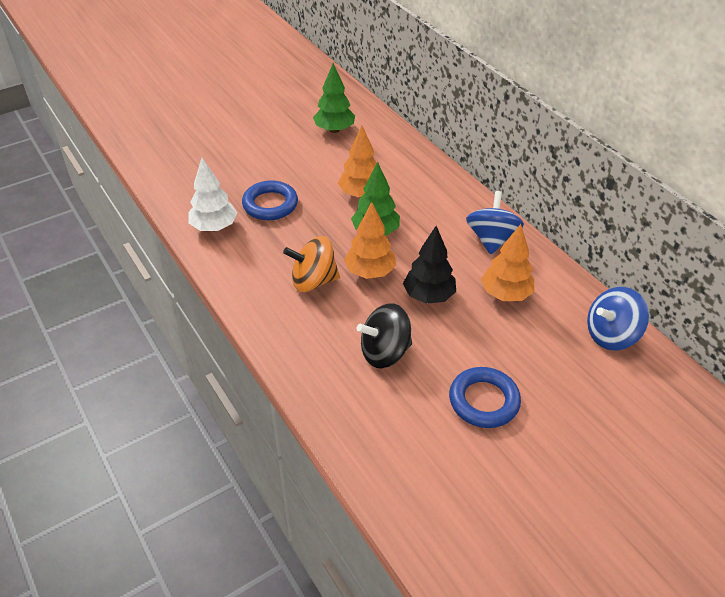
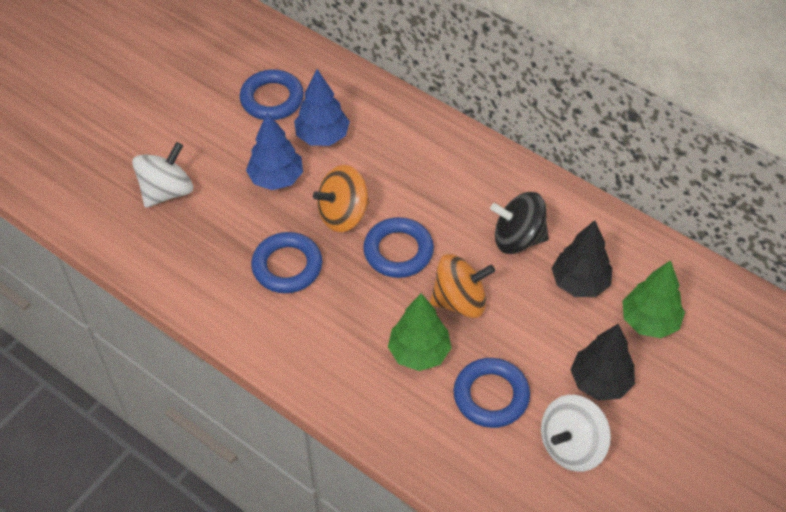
black tree: 1 -> 2
blue ring: 2 -> 4
blue spinning top: 2 -> 0
blue tree: 0 -> 2
orange spinning top: 1 -> 2
orange tree: 3 -> 0
white spinning top: 0 -> 2
white tree: 1 -> 0

